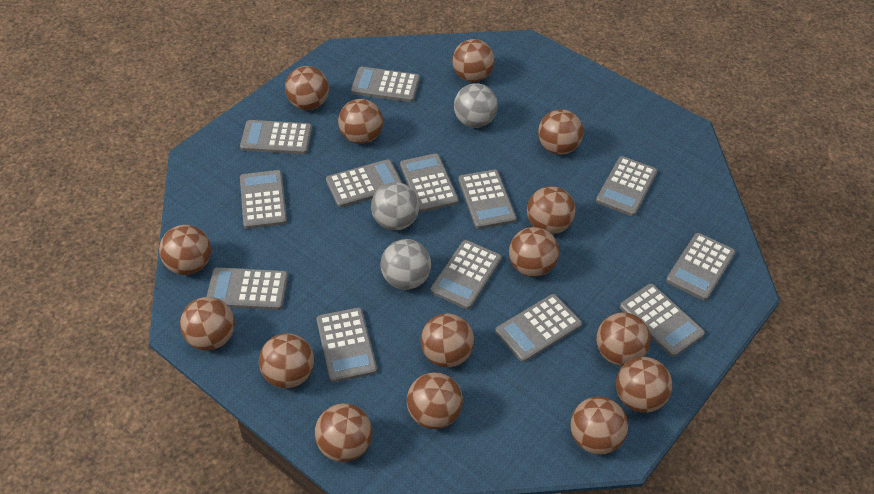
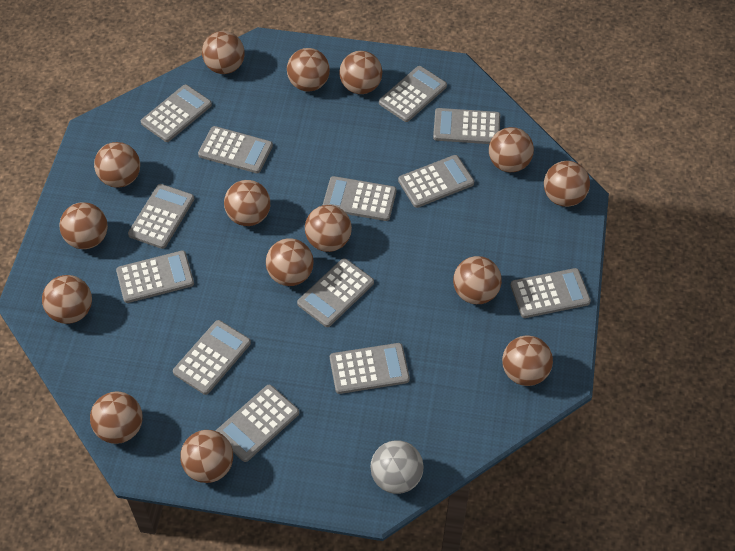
grey ball: 3 -> 1

